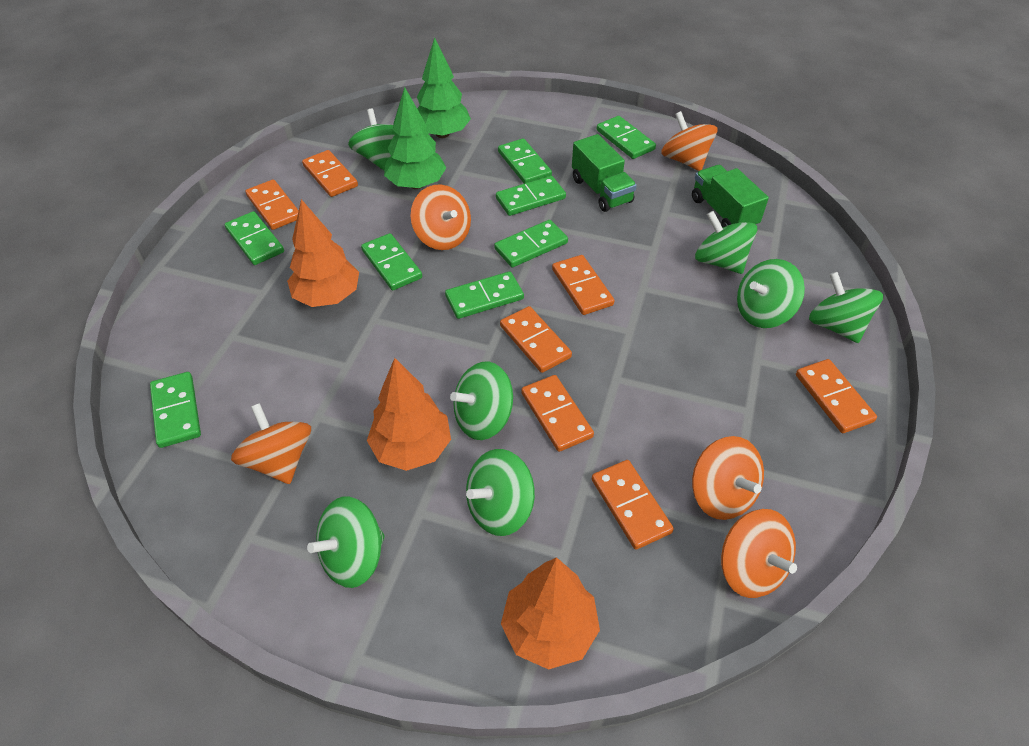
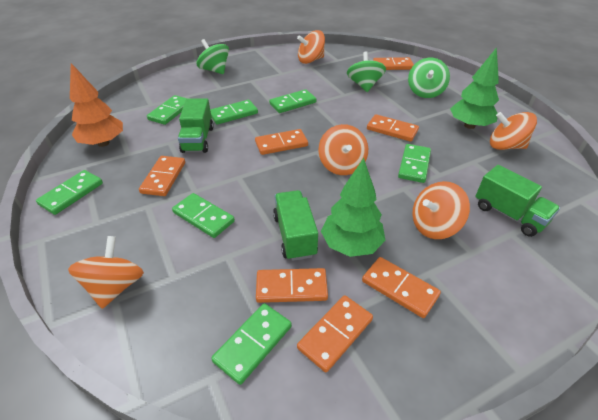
green domino: 8 -> 7
green spinning top: 7 -> 3
green truck: 2 -> 3
orange tree: 3 -> 1

